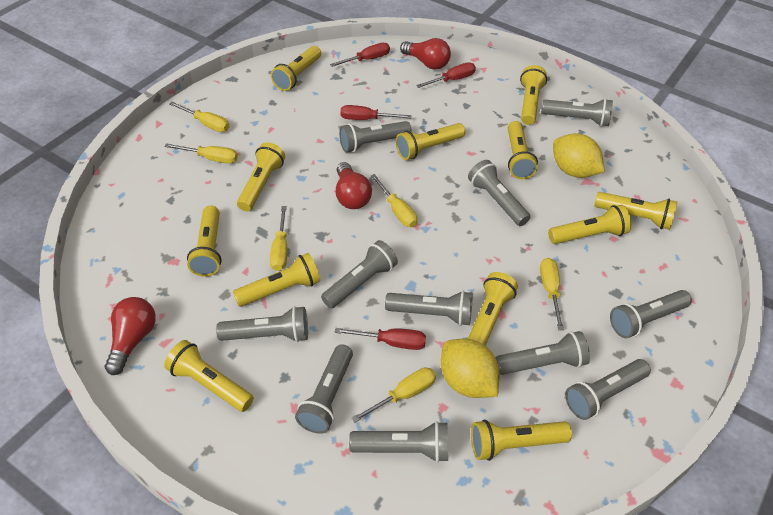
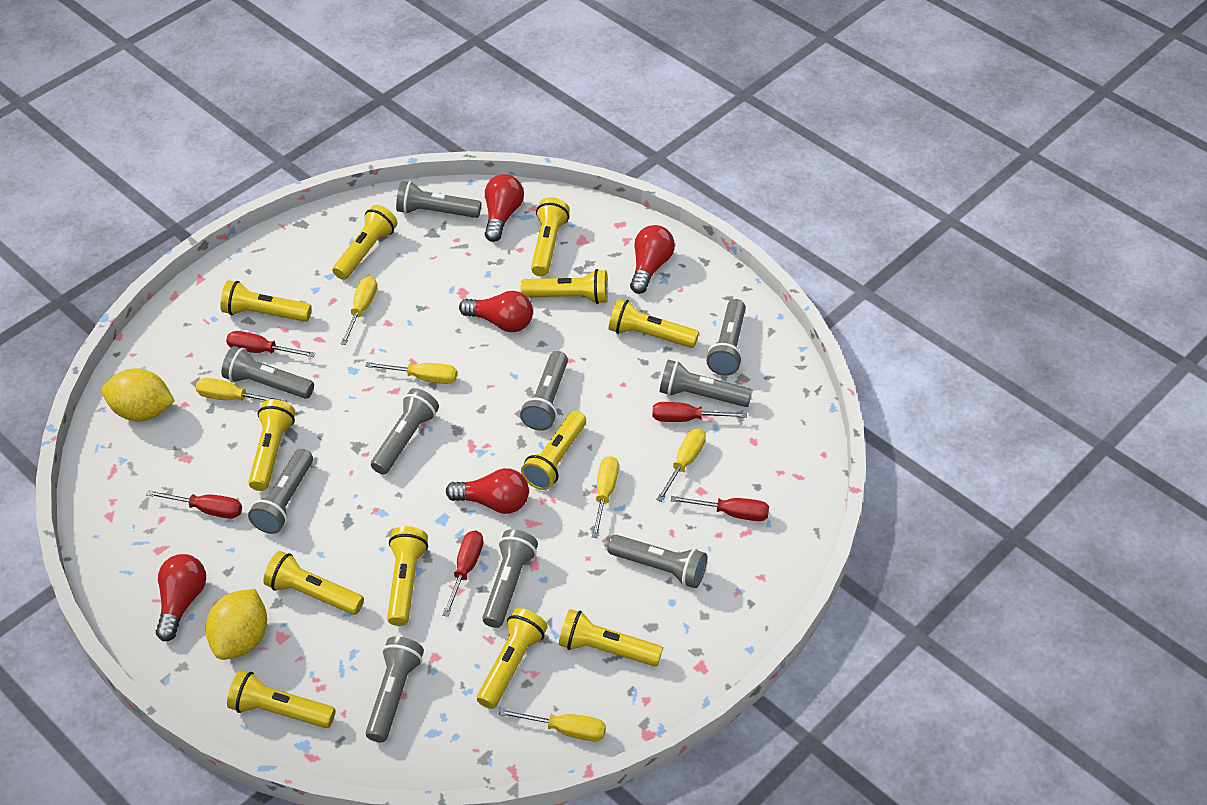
grey flashlight: 11 -> 10
red light bulb: 3 -> 5
red screwdriver: 4 -> 5

